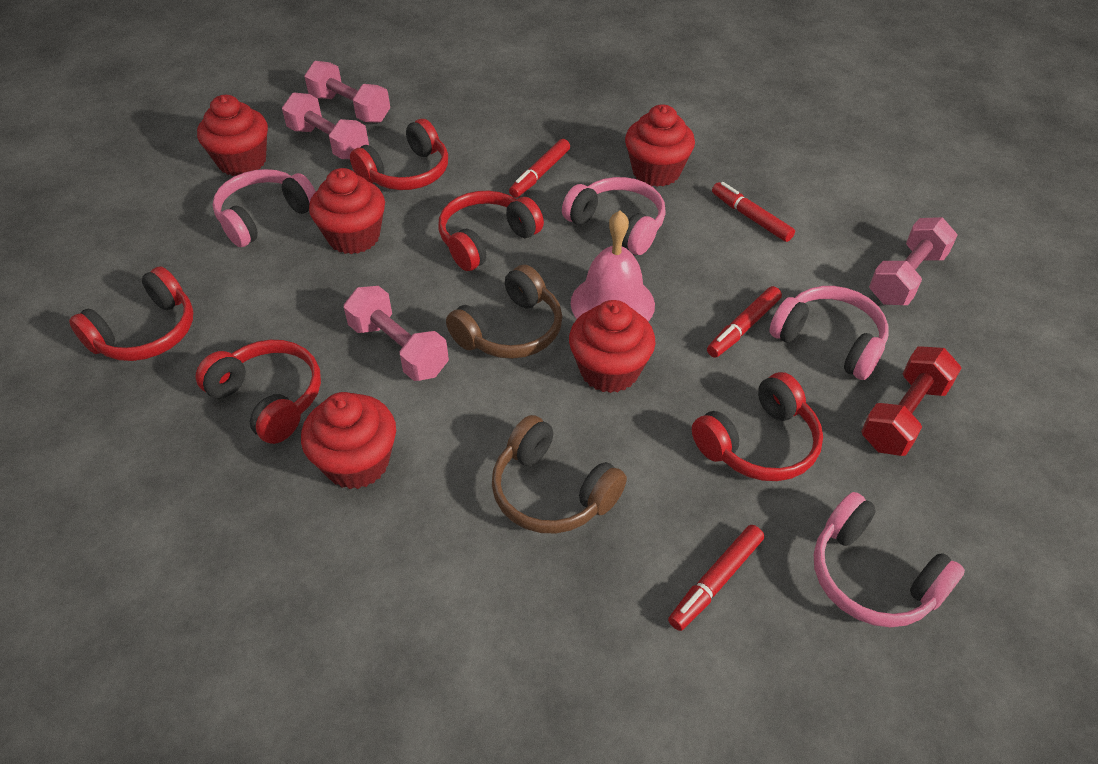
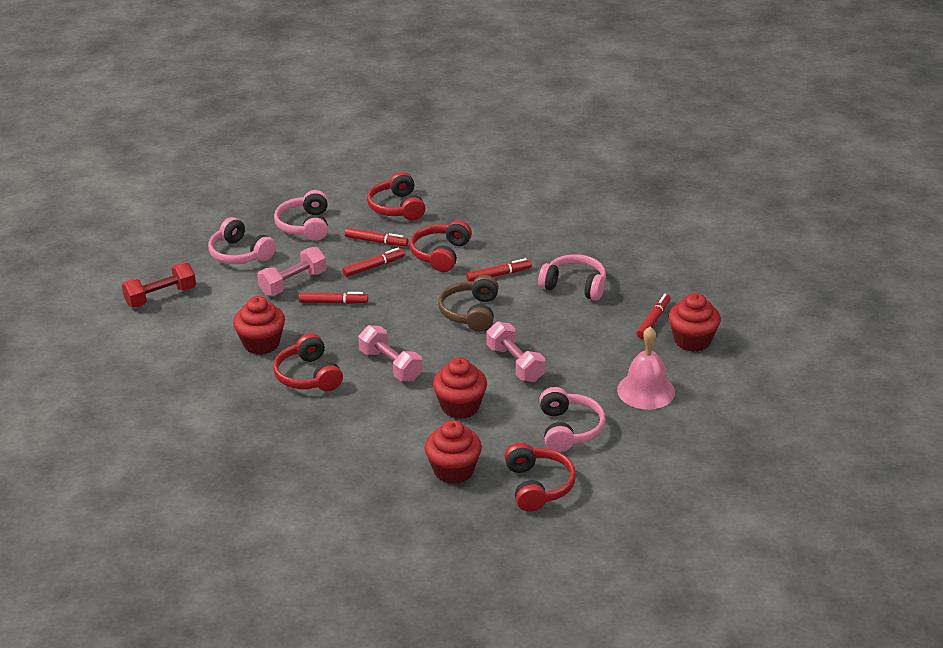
brown headphones: 2 -> 1
pink dumbbell: 4 -> 3
red cupcake: 5 -> 4
red headphones: 5 -> 4
red marker: 4 -> 5

